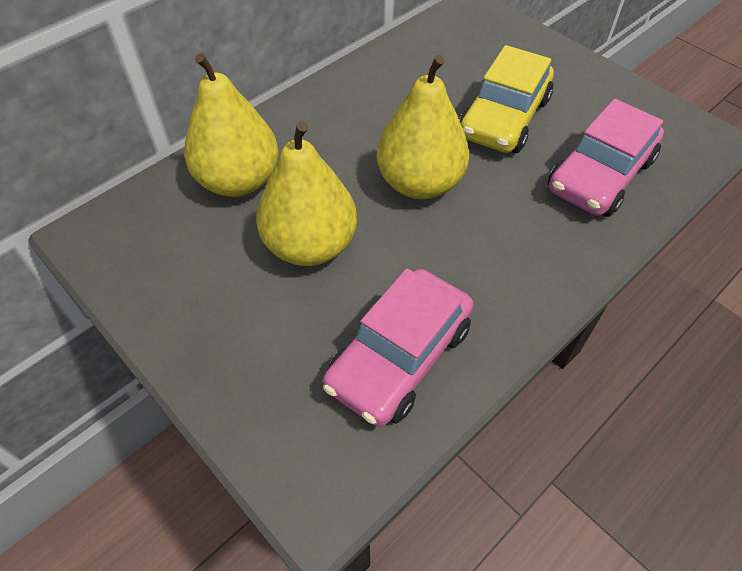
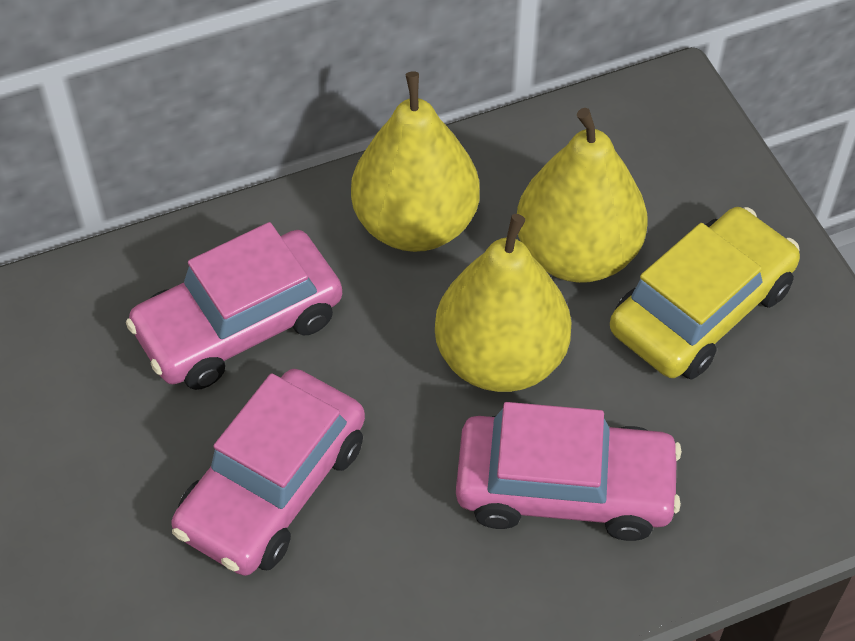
pink car: 2 -> 3

